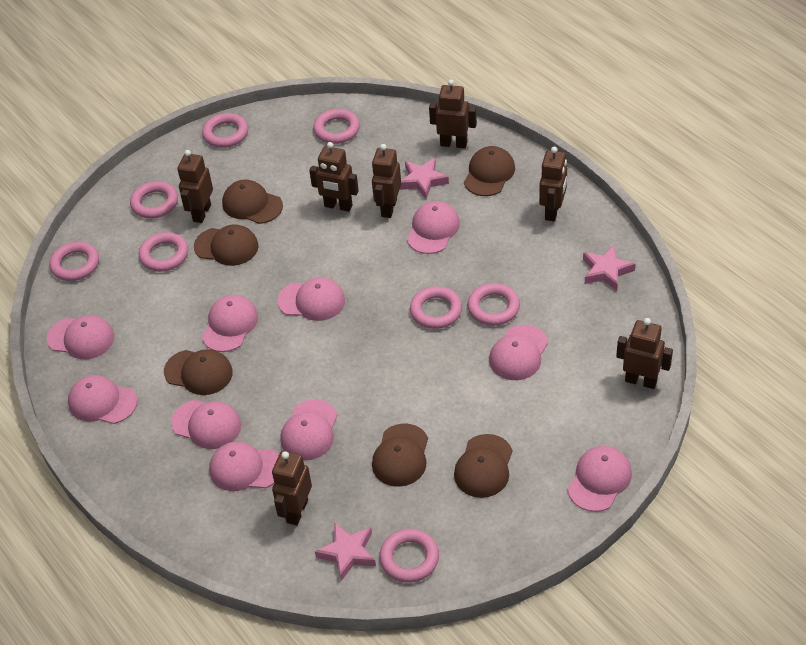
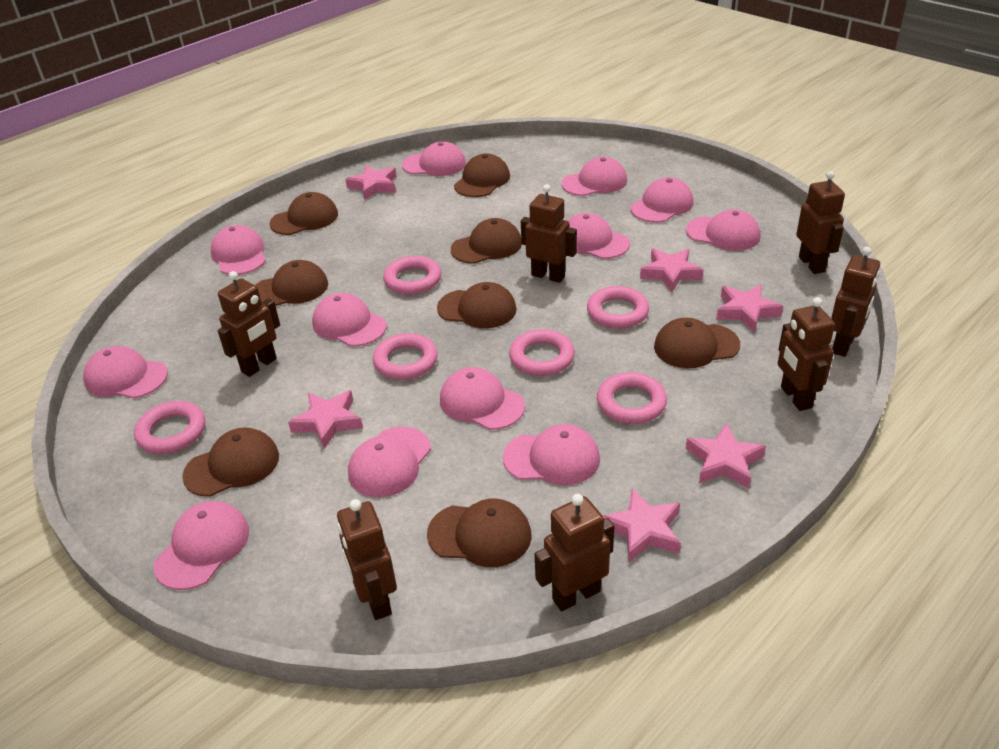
brown cap: 6 -> 8
pink cap: 10 -> 12
pink ring: 8 -> 6
pink star: 3 -> 6

